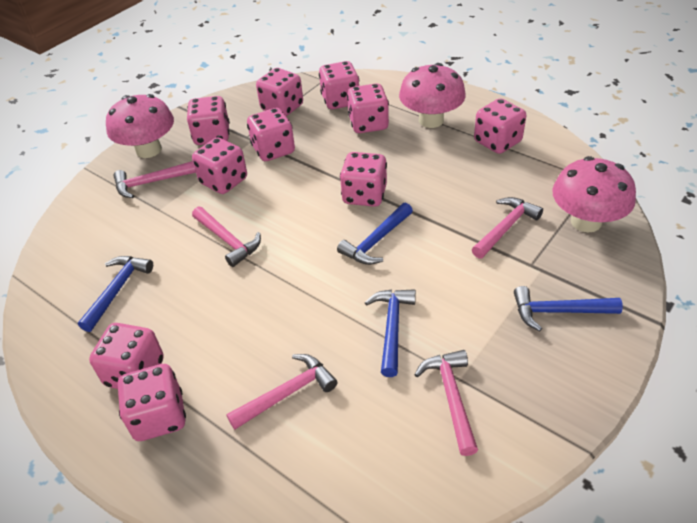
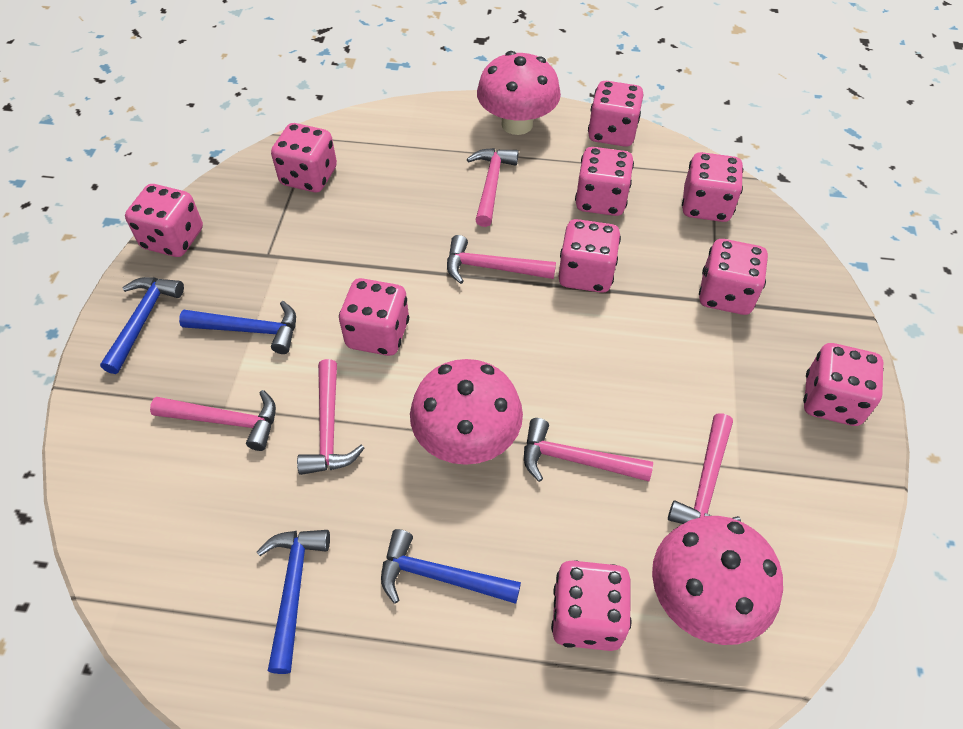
pink hammer: 5 -> 6

